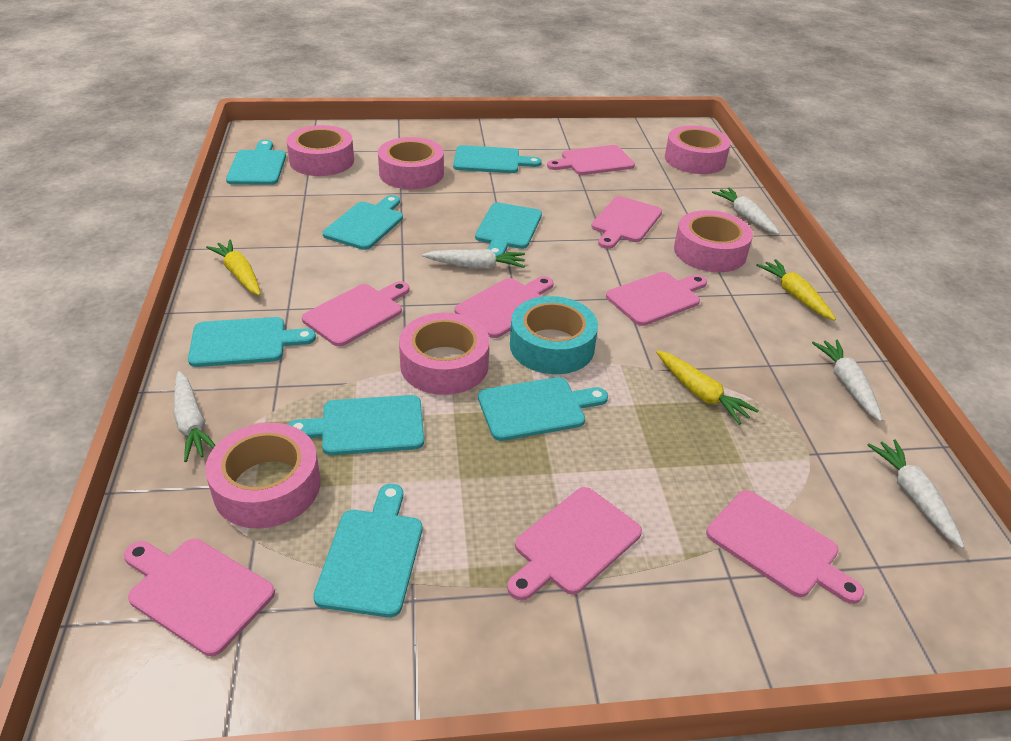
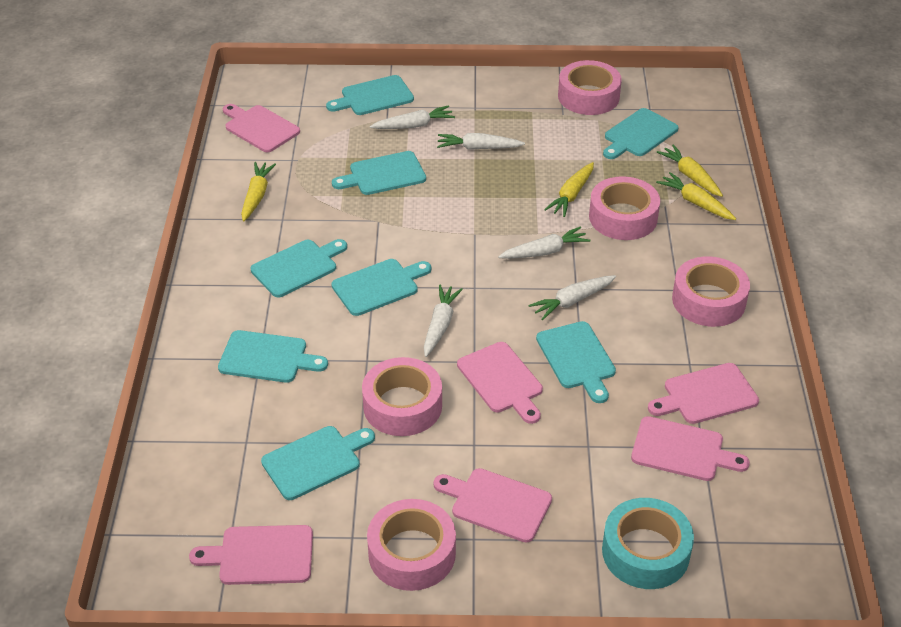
pink cutting board: 8 -> 6
pink tape: 6 -> 5
yellow carrot: 3 -> 4

